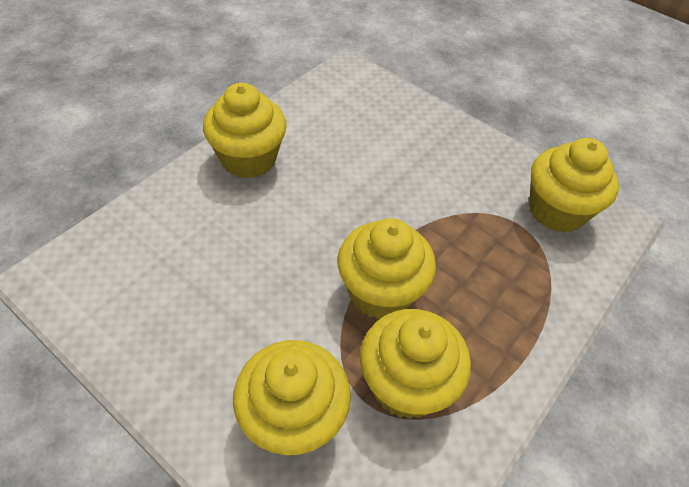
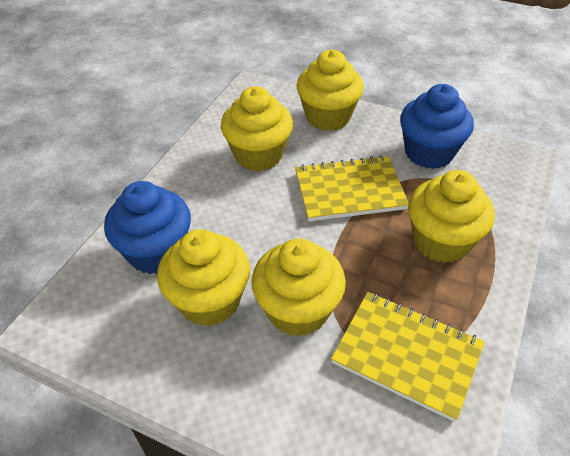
blue cupcake: 0 -> 2
yellow notebook: 0 -> 2

